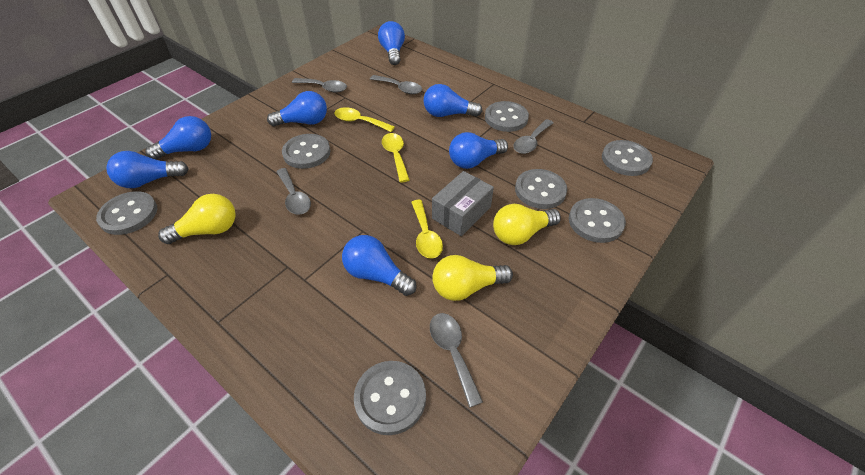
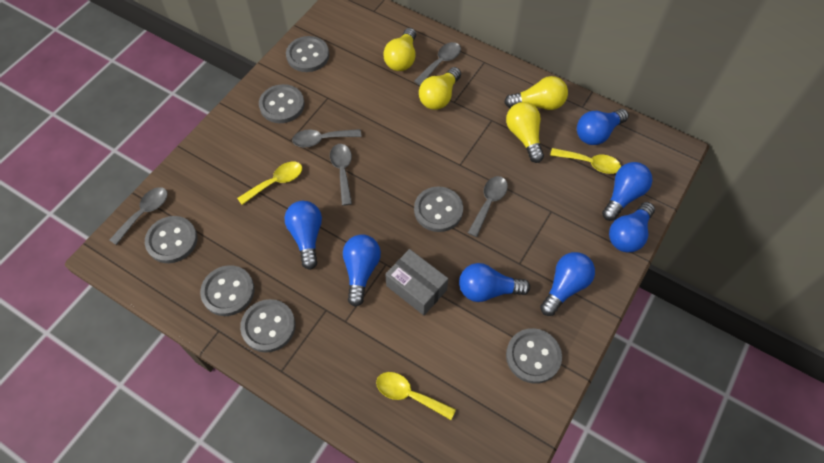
yellow light bulb: 3 -> 4

